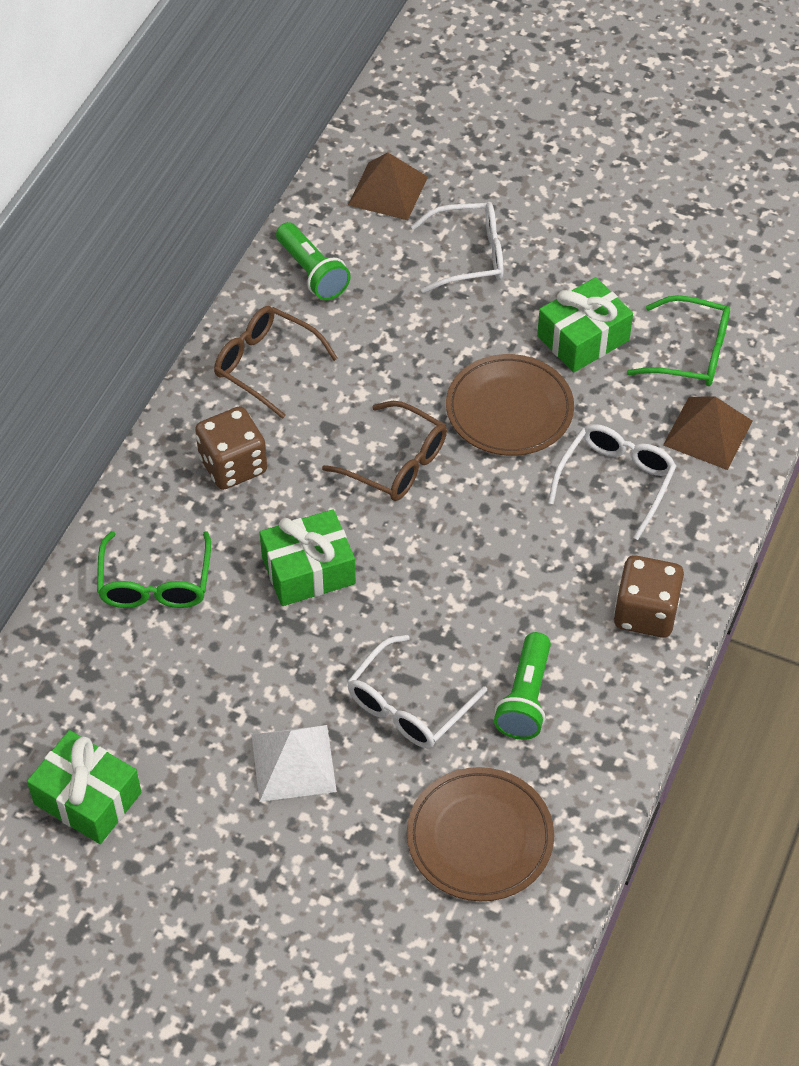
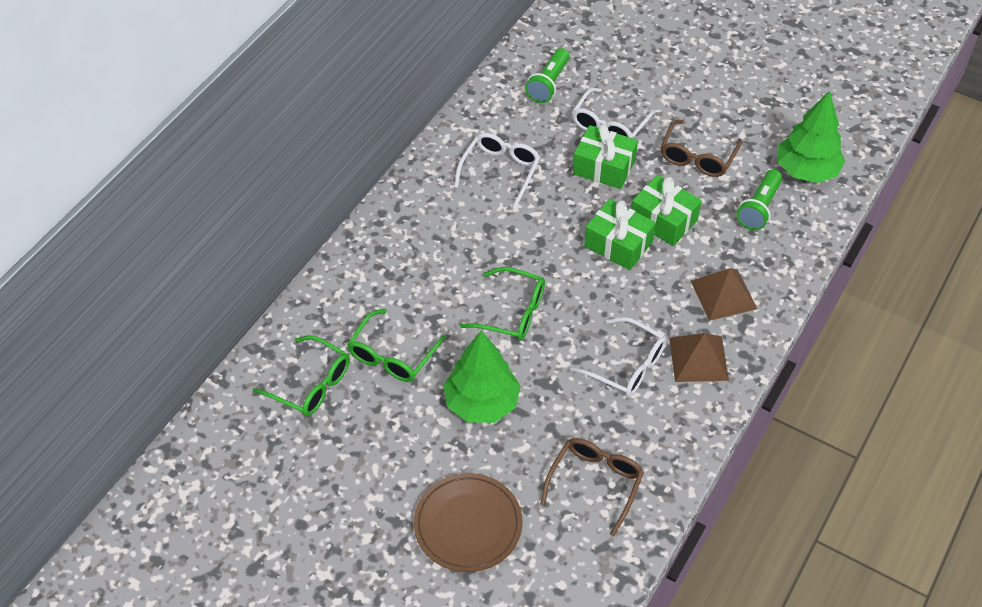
brown dice: 2 -> 0
brown plate: 2 -> 1
green glasses: 2 -> 3
green tree: 0 -> 2
white pyramid: 1 -> 0

